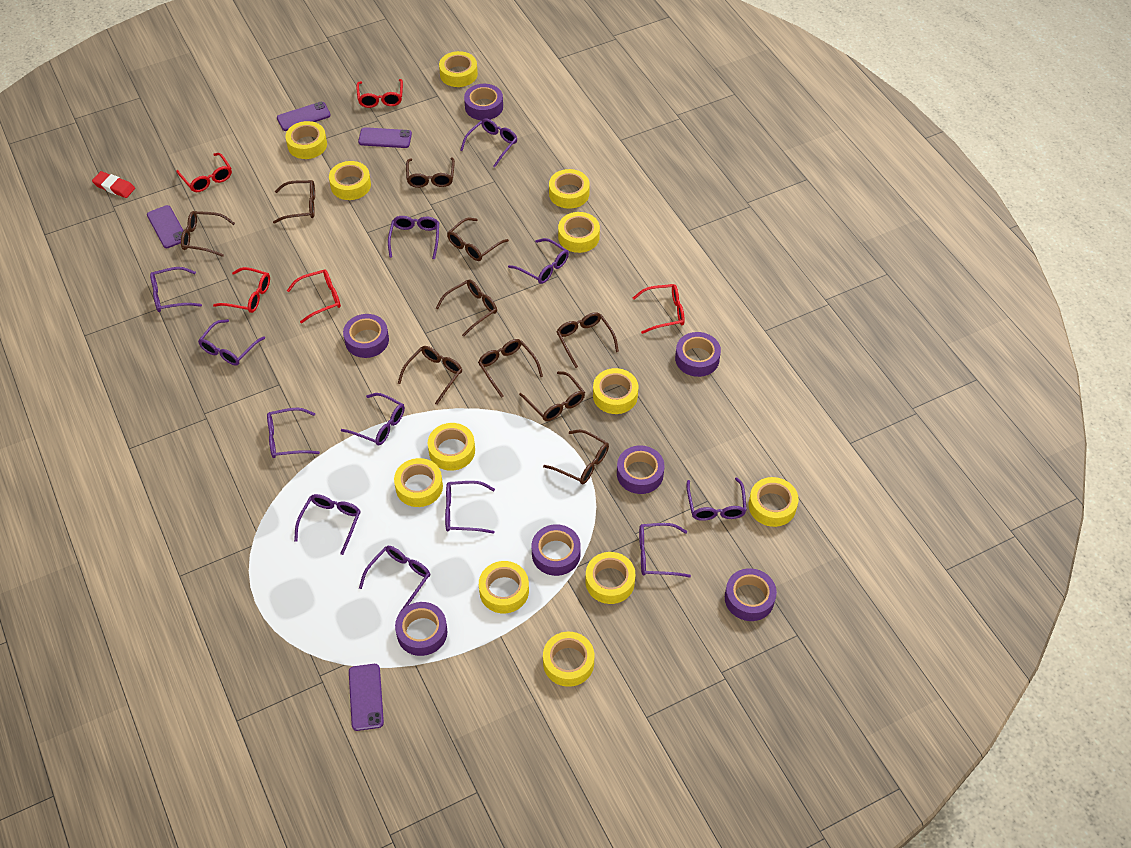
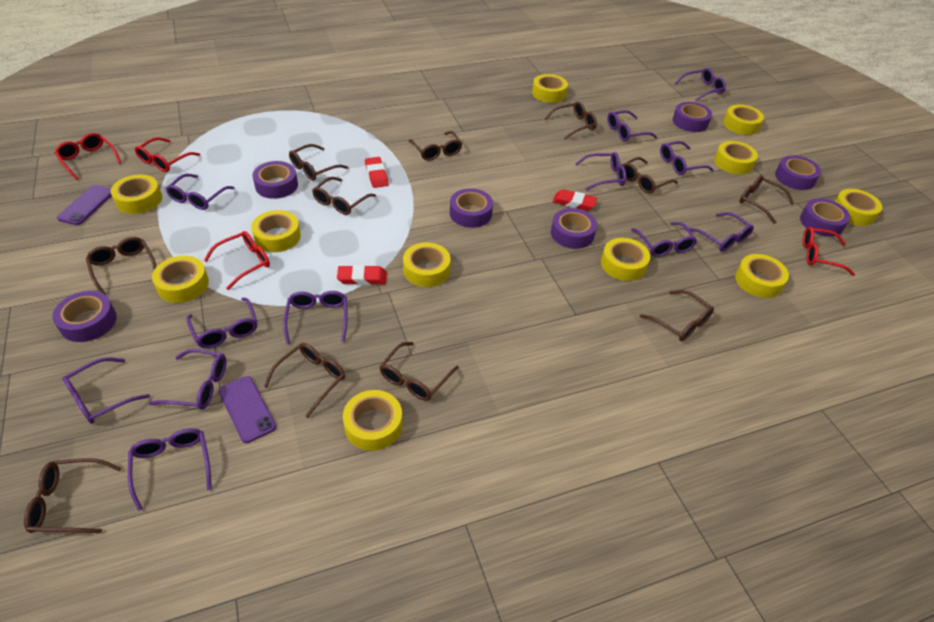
brown glasses: 10 -> 11
purple phone: 4 -> 2
red eraser: 1 -> 3
red glasses: 5 -> 4
yellow tape: 12 -> 11

